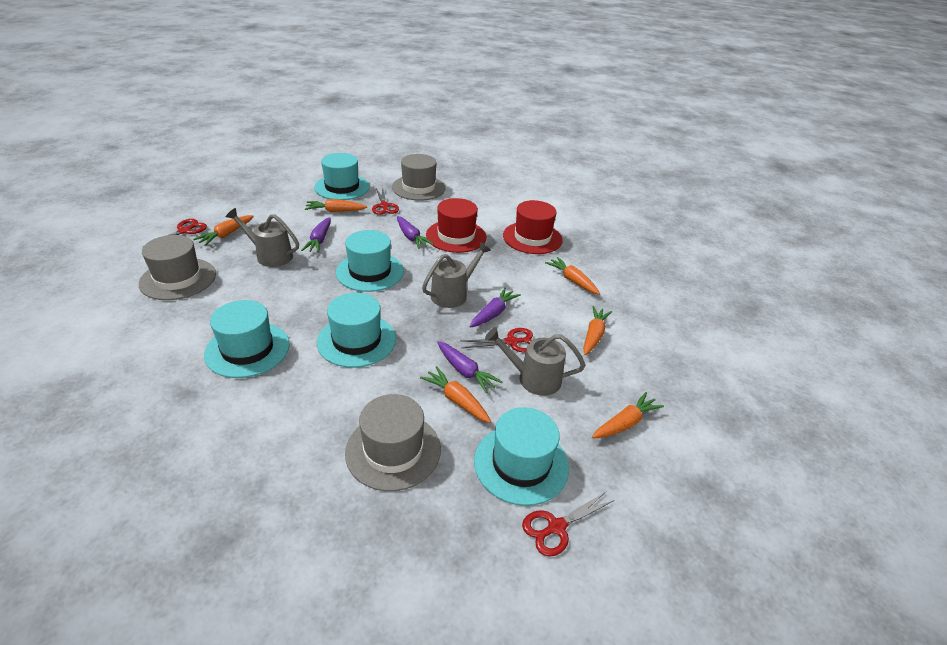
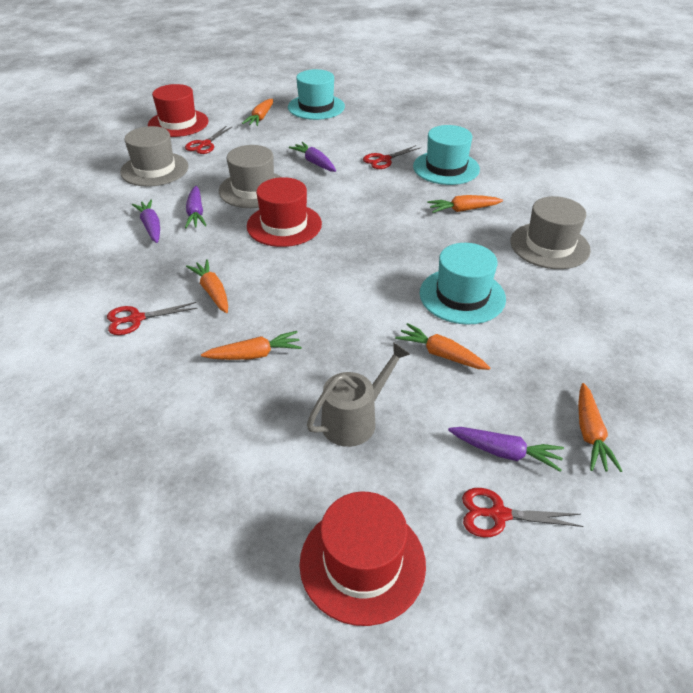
grey watering can: 3 -> 1
red hat: 2 -> 3
turquoise hat: 5 -> 3

